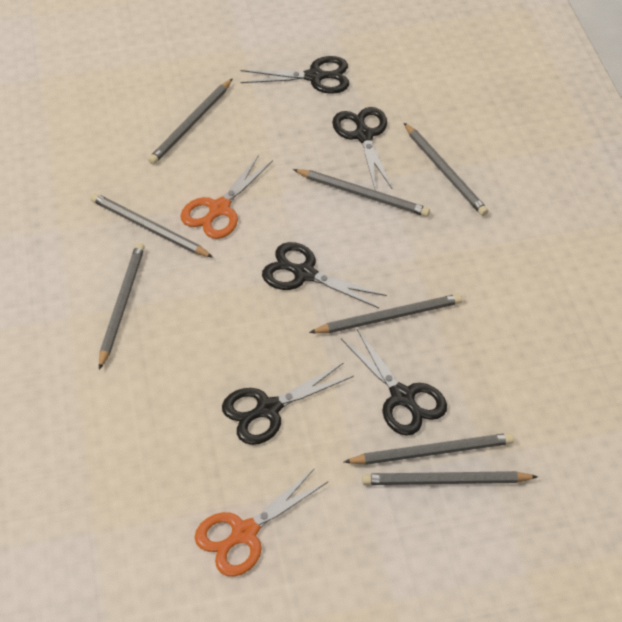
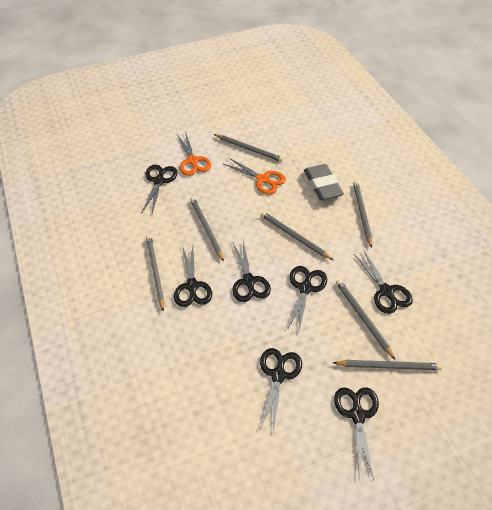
black scissors: 5 -> 7
grey eraser: 0 -> 1
grey pencil: 8 -> 7

